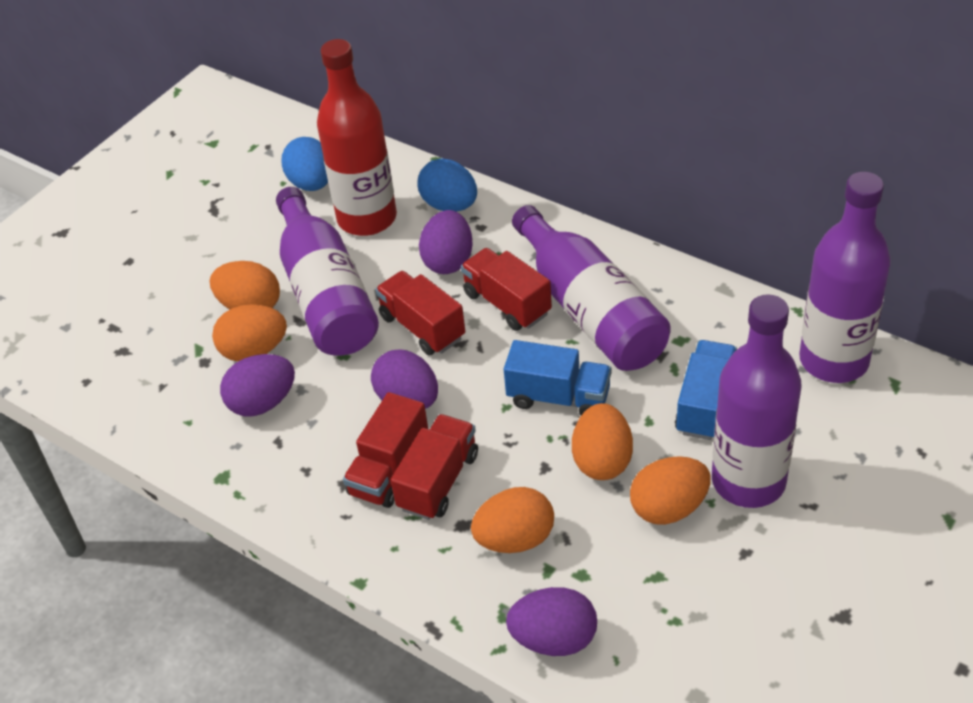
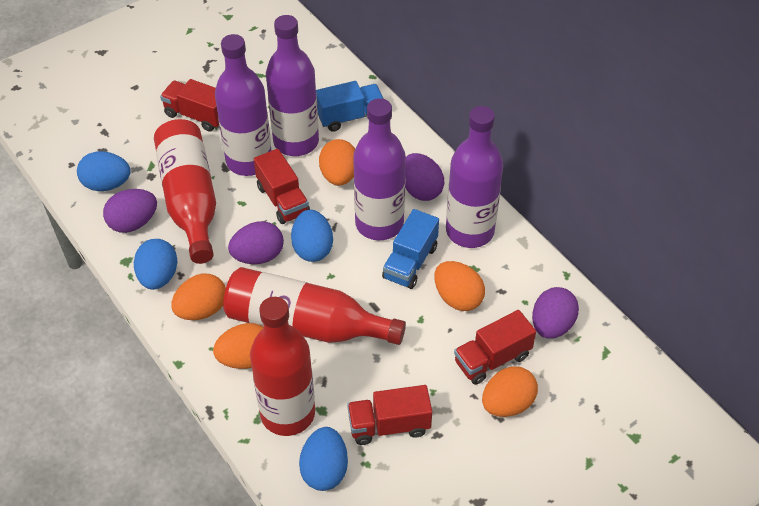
blue egg: 2 -> 4
red bottle: 1 -> 3

